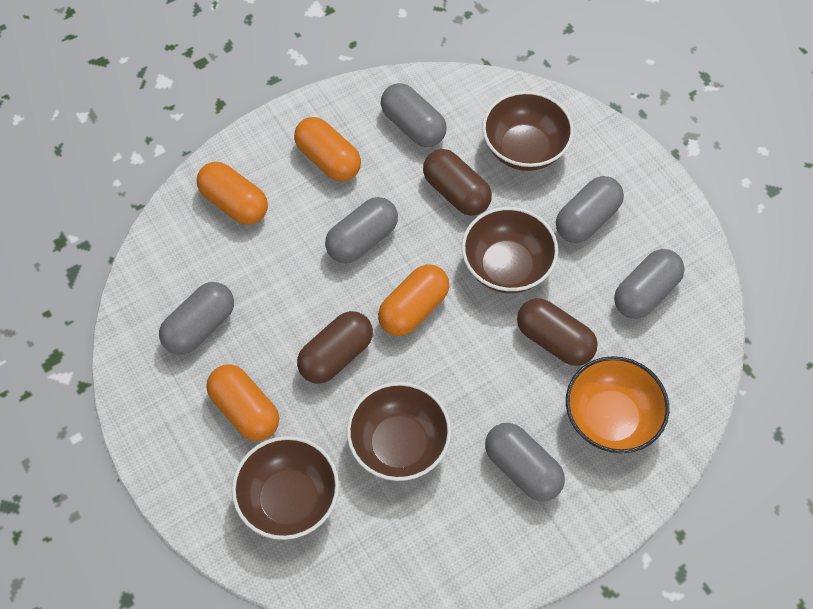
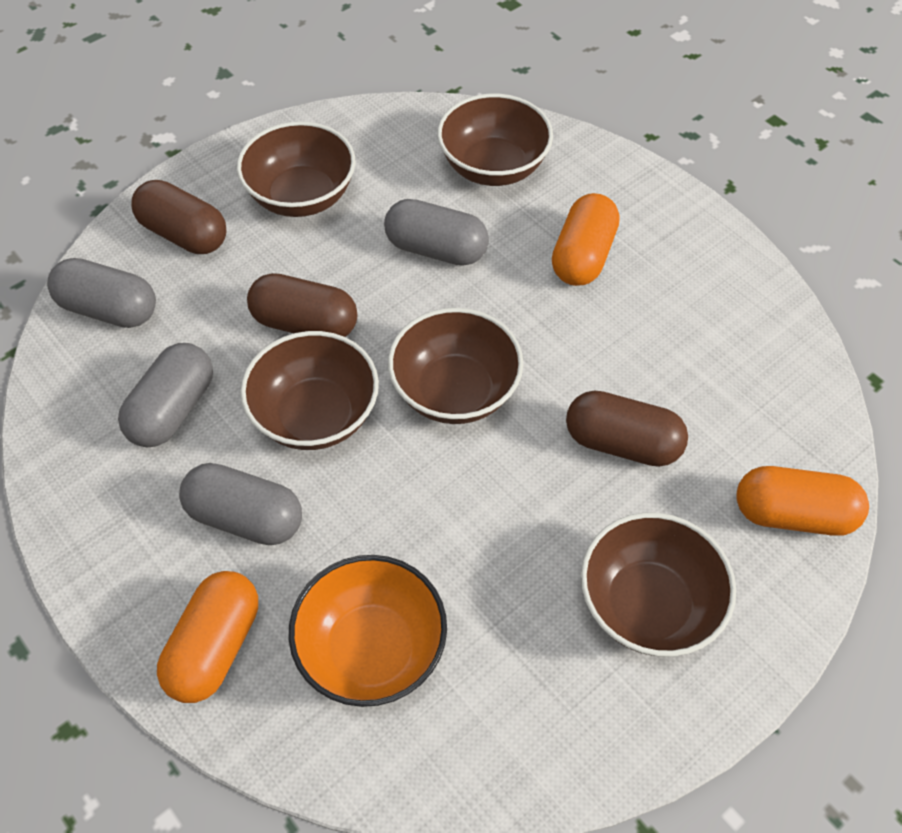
brown bowl: 4 -> 5
grey capsule: 6 -> 4
orange capsule: 4 -> 3

